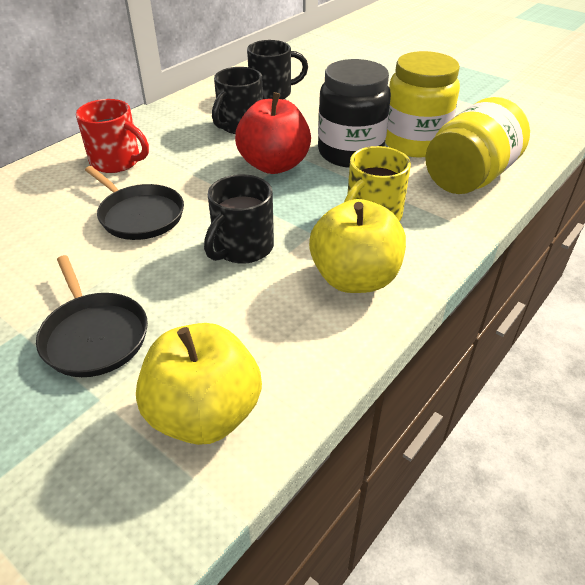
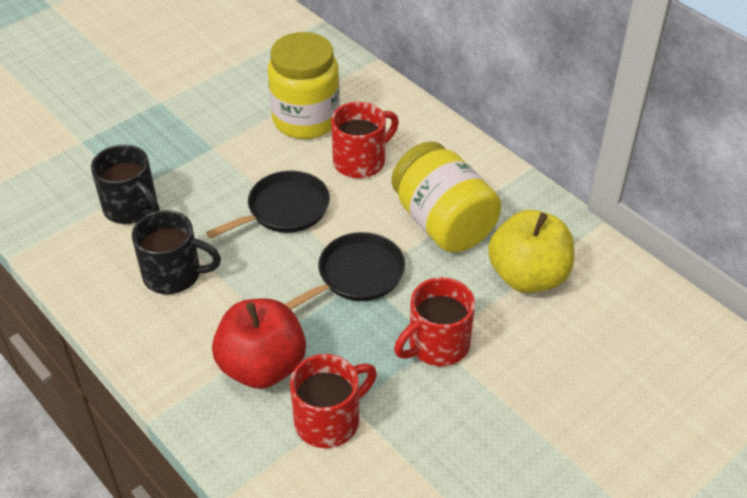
black jar: 1 -> 0
black mug: 3 -> 2
red mug: 1 -> 3
yellow apple: 2 -> 1
yellow mug: 1 -> 0

